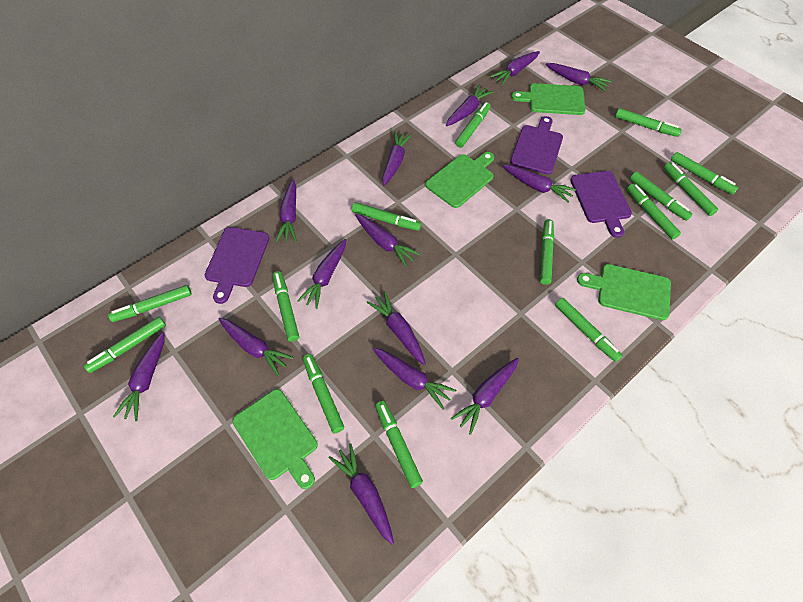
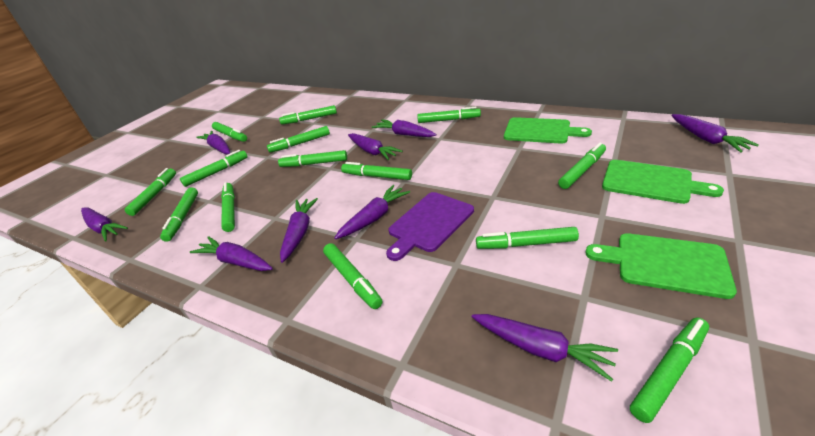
green cutting board: 4 -> 3
purple carrot: 14 -> 9
purple cutting board: 3 -> 1

